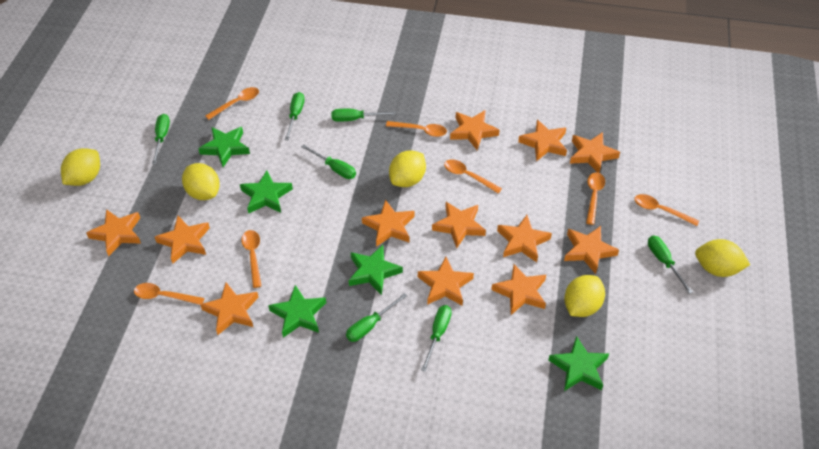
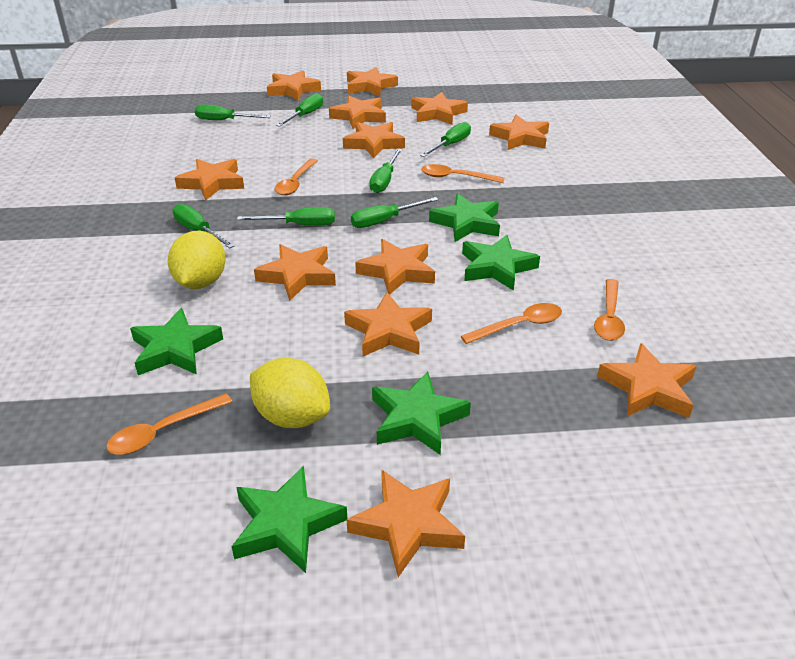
orange spoon: 7 -> 5
yellow lemon: 5 -> 2

